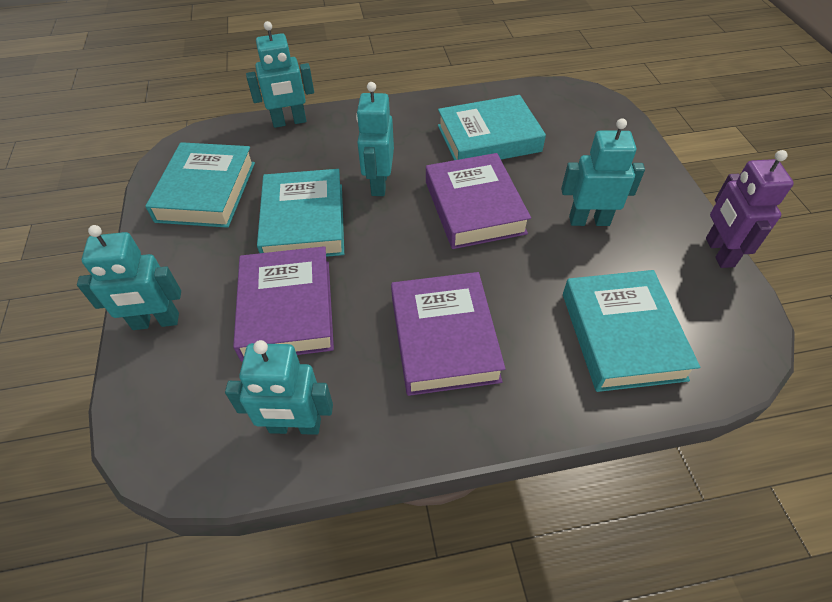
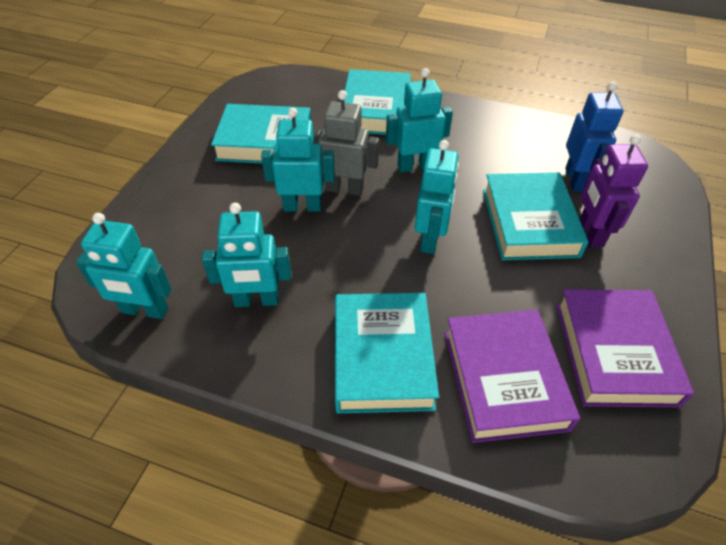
blue robot: 0 -> 1
grey robot: 0 -> 1
purple book: 3 -> 2

